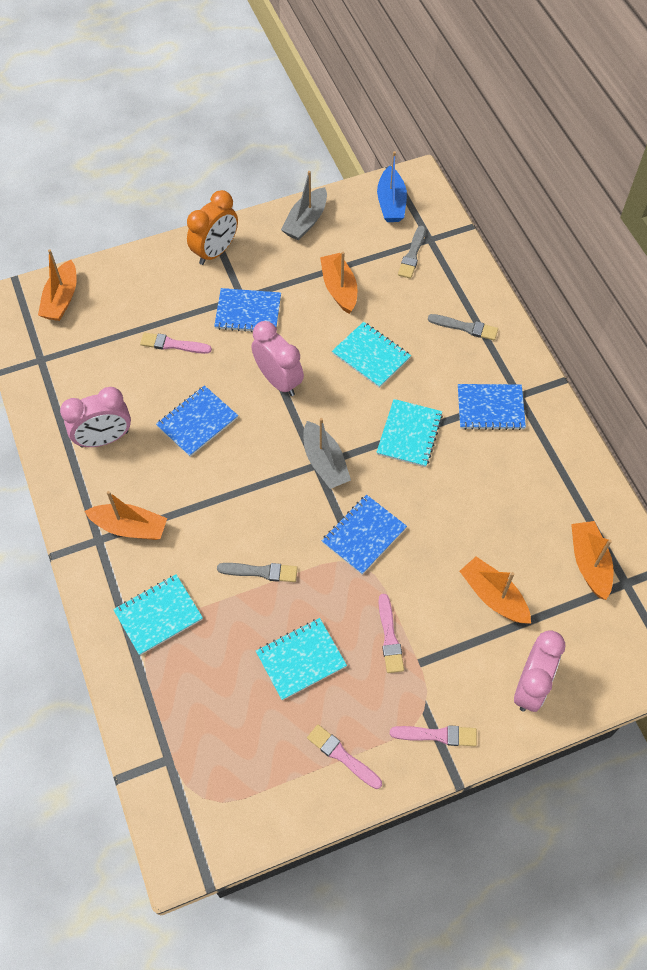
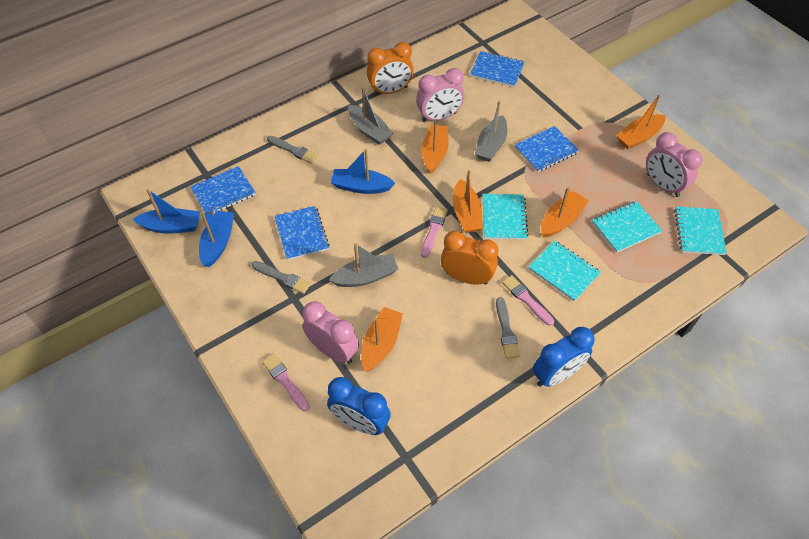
blue boat: 1 -> 3
blue clock: 0 -> 2
grey boat: 2 -> 3
orange clock: 1 -> 2
pink brush: 4 -> 3

